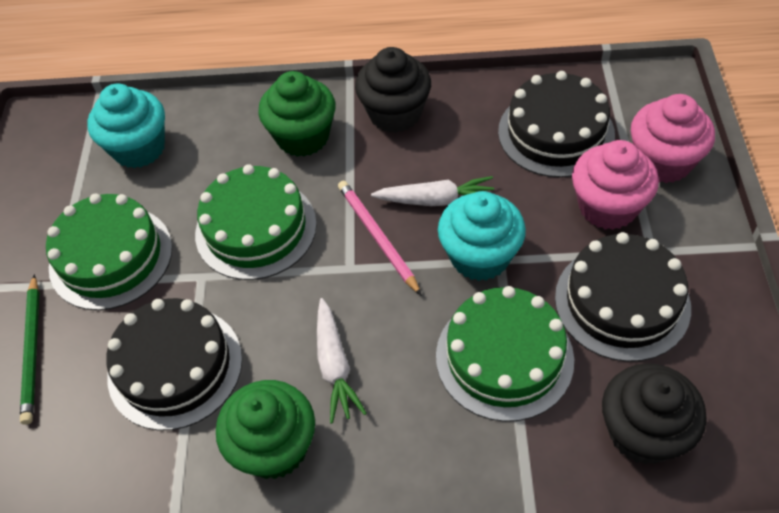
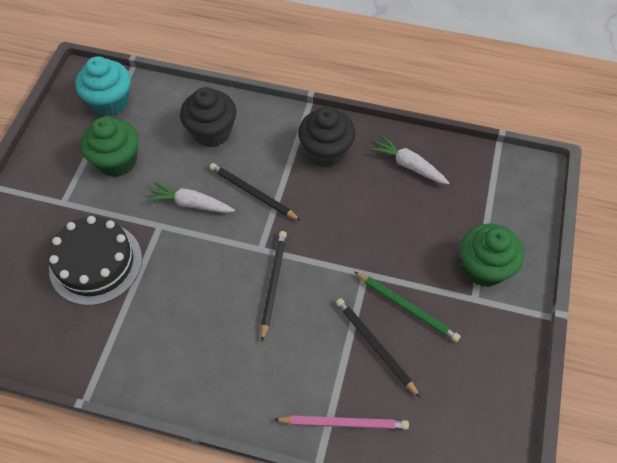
black cake: 3 -> 1
black pencil: 0 -> 3
green cake: 3 -> 0
pink cupcake: 2 -> 0
turquoise cupcake: 2 -> 1

